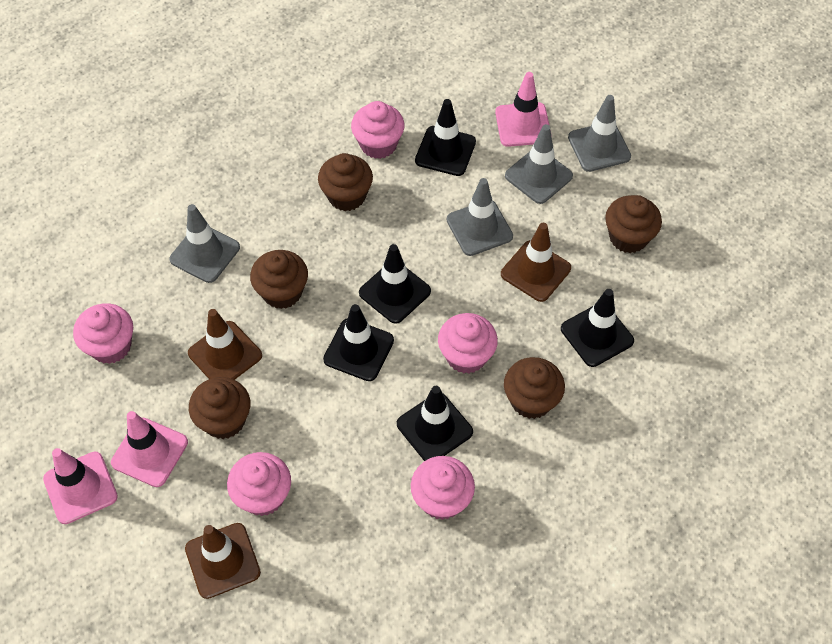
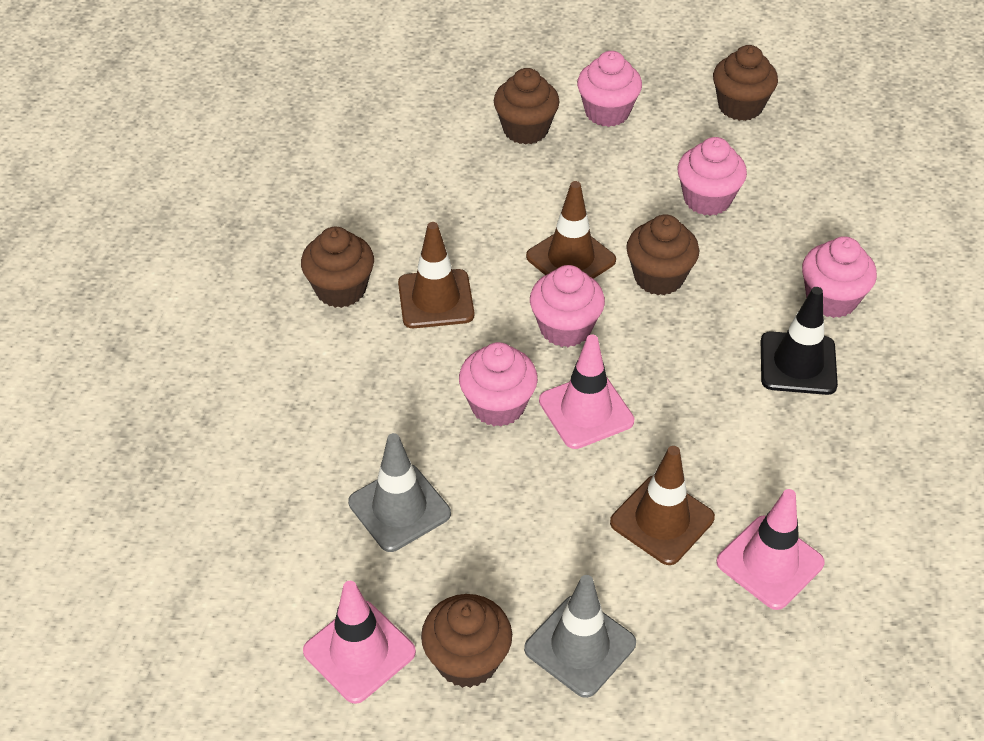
black traffic cone: 5 -> 1
grey traffic cone: 4 -> 2

